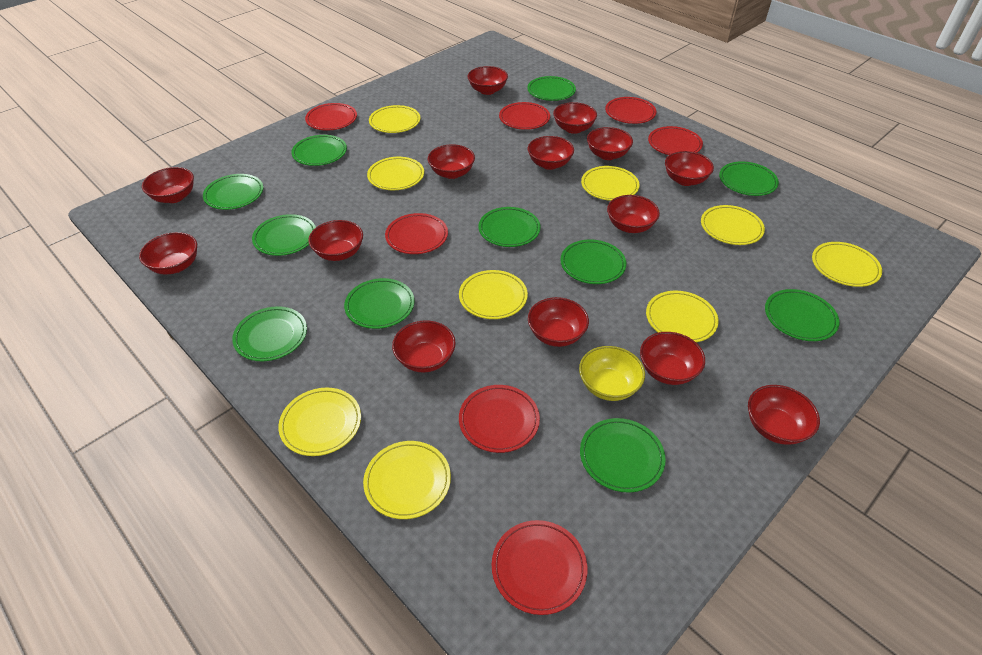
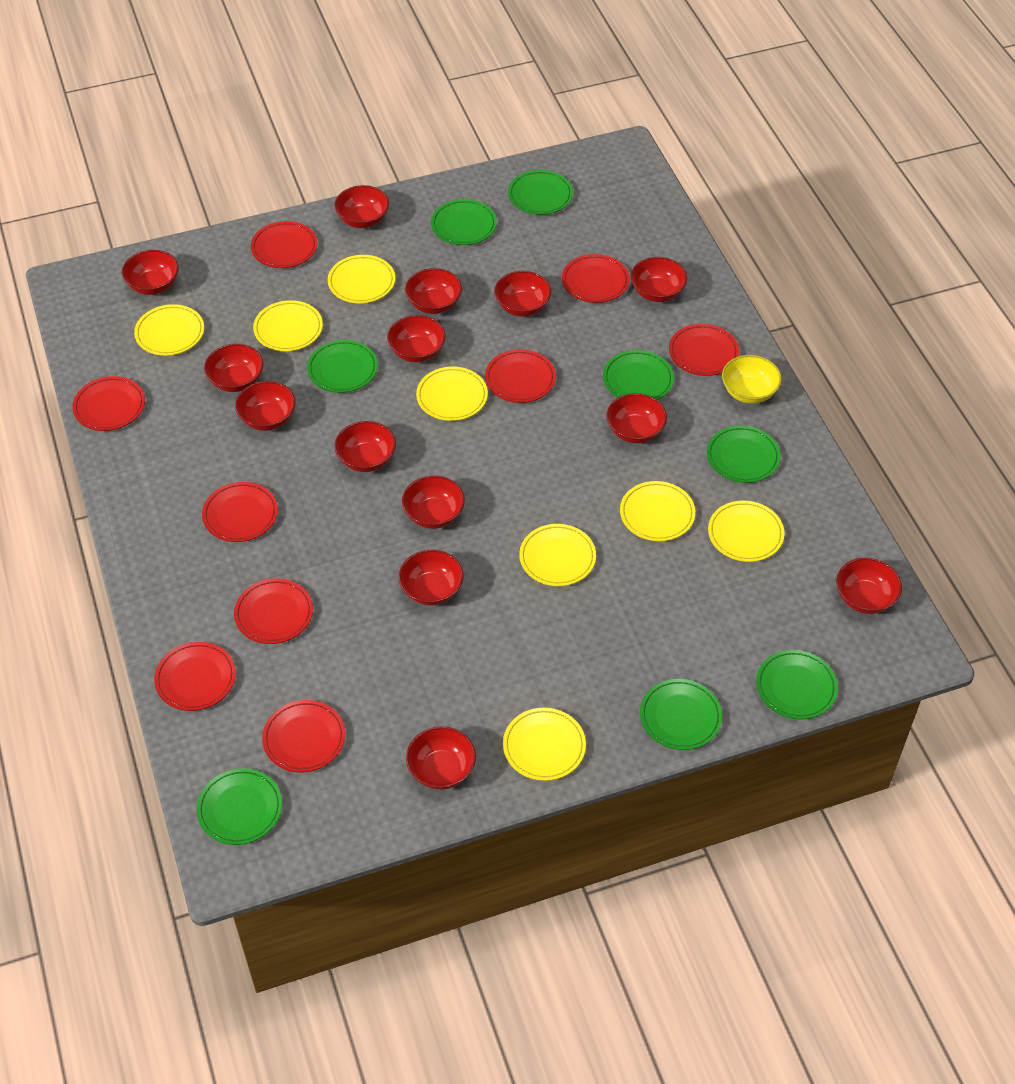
green plate: 11 -> 8
red plate: 7 -> 9
yellow plate: 9 -> 8

